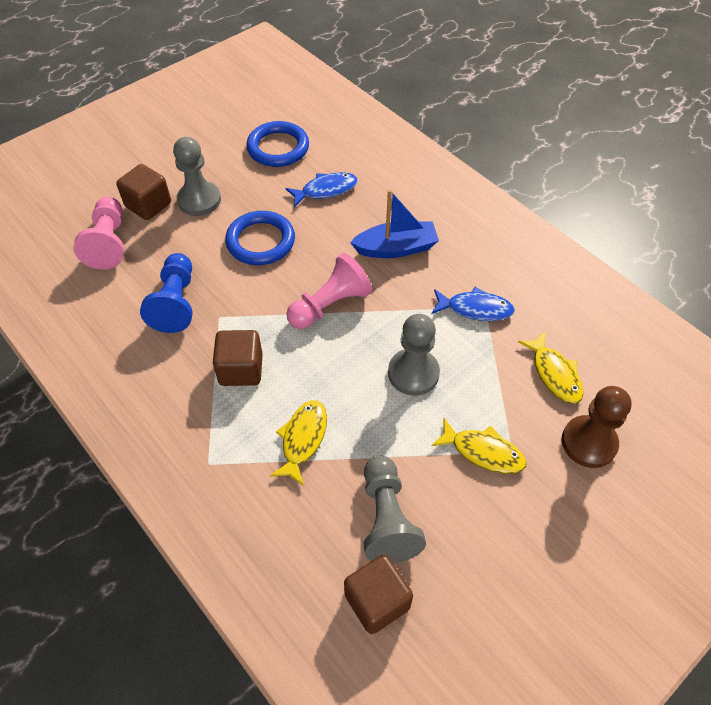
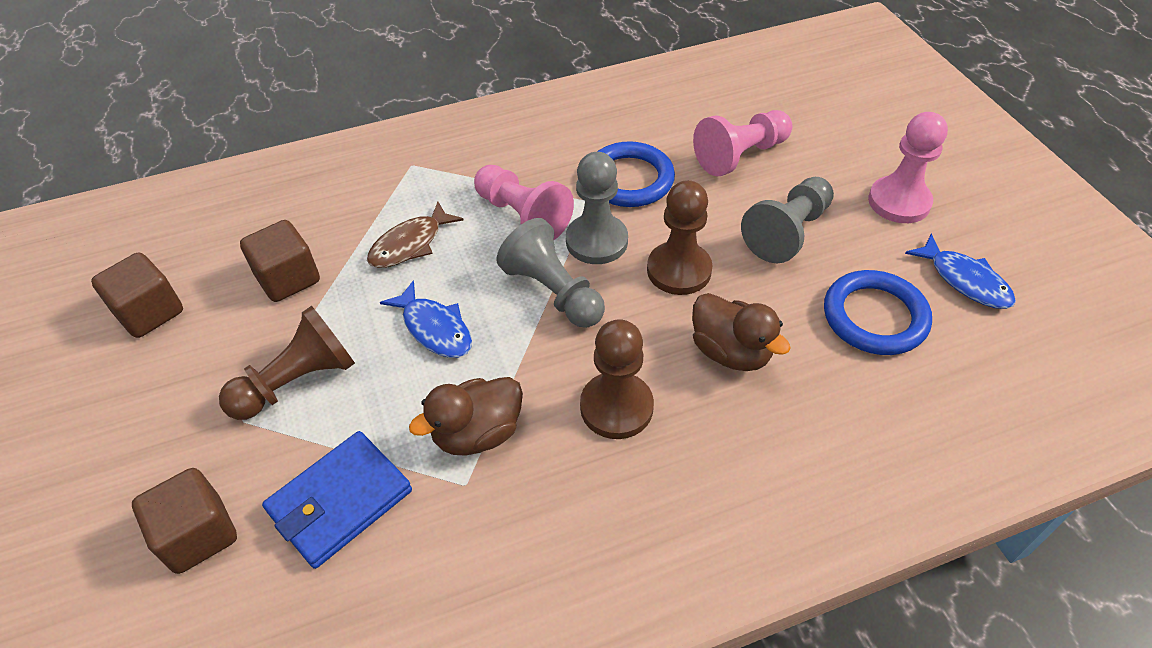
blue boat: 1 -> 0
blue pawn: 1 -> 0
blue wallet: 0 -> 1
brown duck: 0 -> 2
brown fish: 0 -> 1
brown pawn: 1 -> 3
pink pawn: 2 -> 3
yellow fish: 3 -> 0

